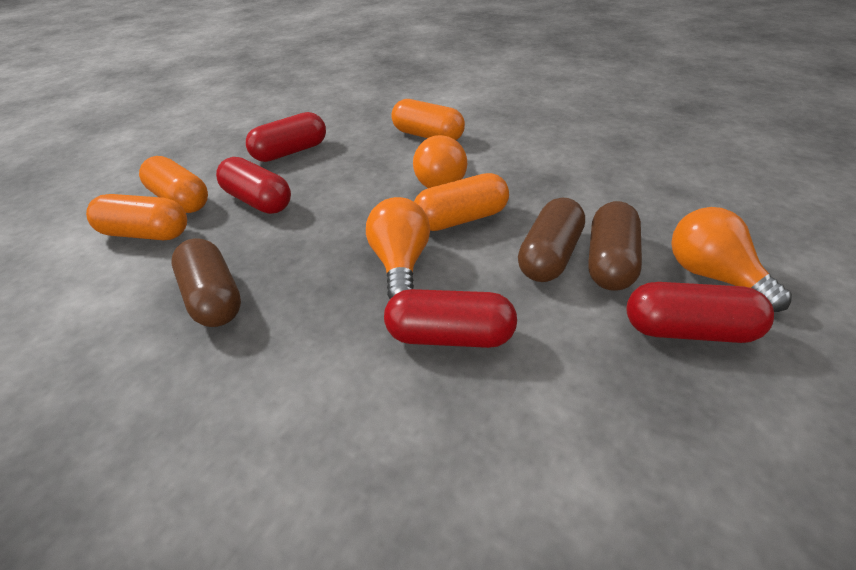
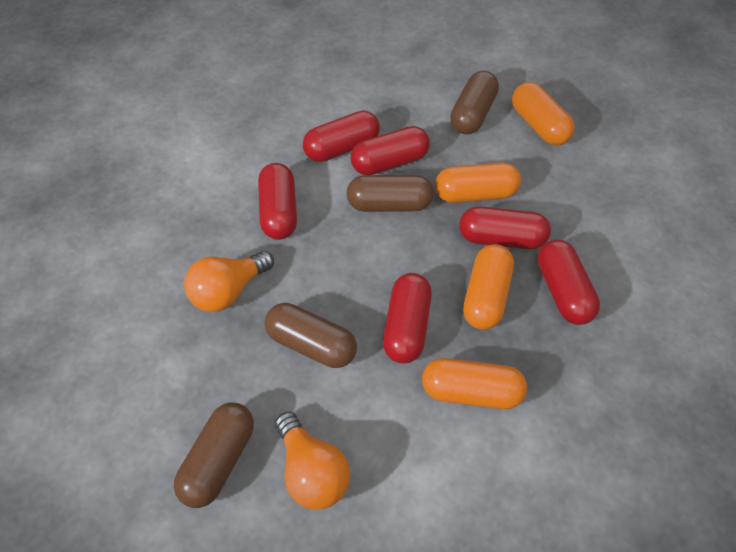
brown capsule: 3 -> 4
orange light bulb: 3 -> 2
red capsule: 4 -> 6

